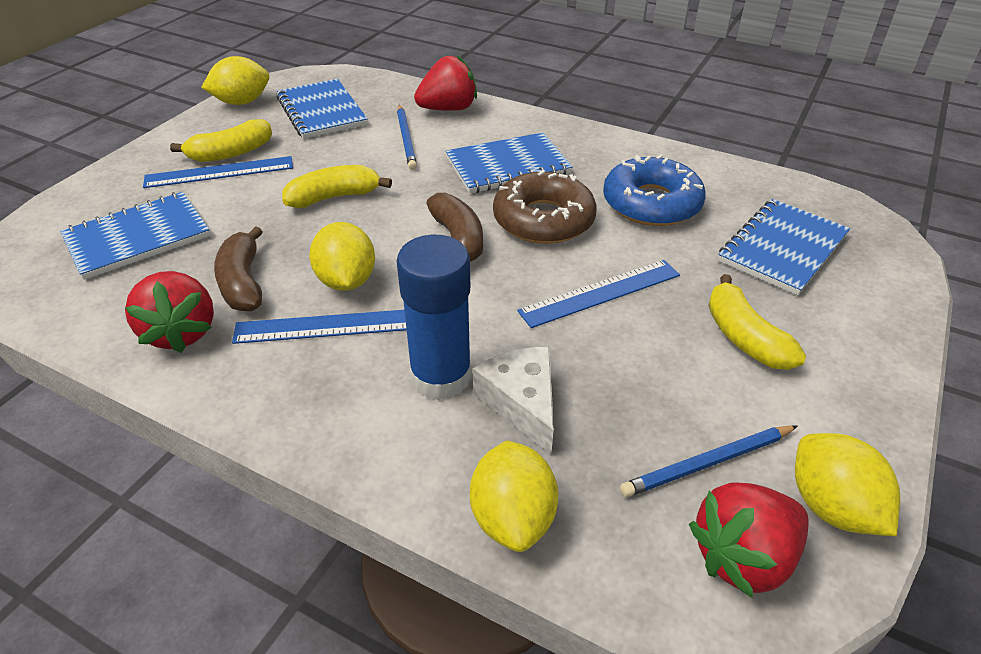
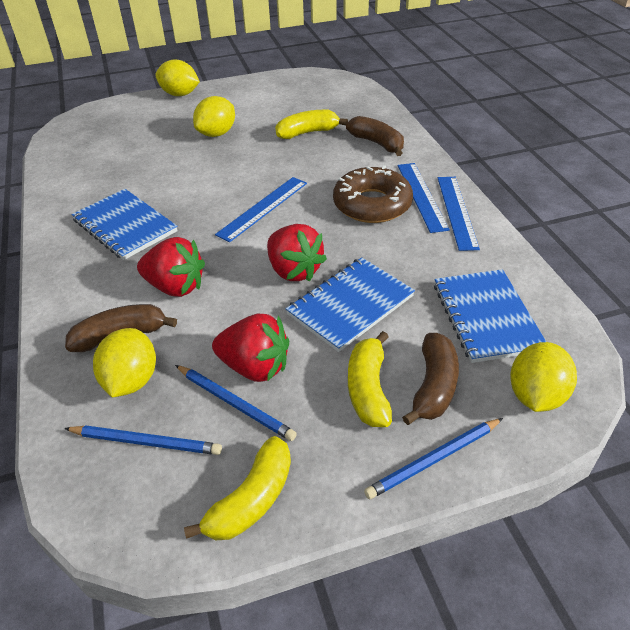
blue donut: 1 -> 0
blue glue stick: 1 -> 0
blue notebook: 4 -> 3
blue pencil: 2 -> 3
brown banana: 2 -> 3
white cheese: 1 -> 0

